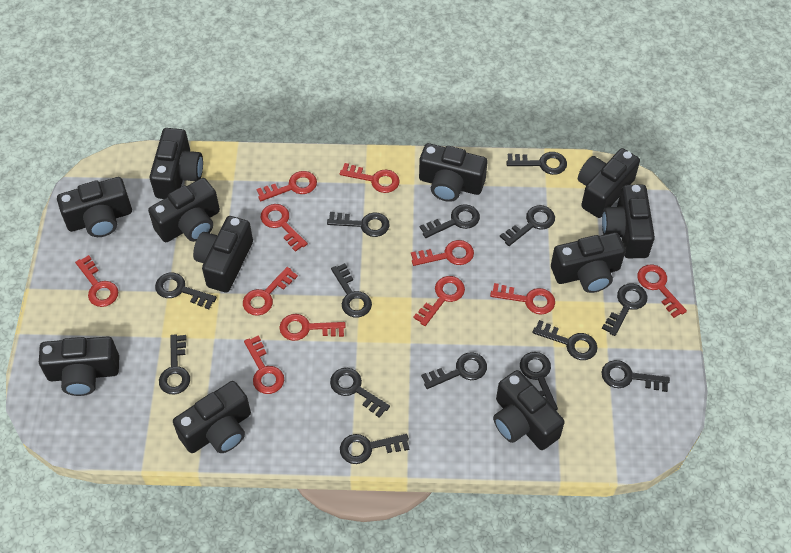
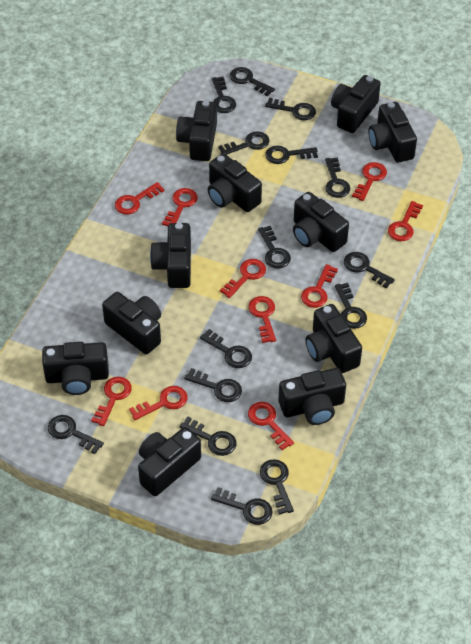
black key: 14 -> 15
red key: 11 -> 10

